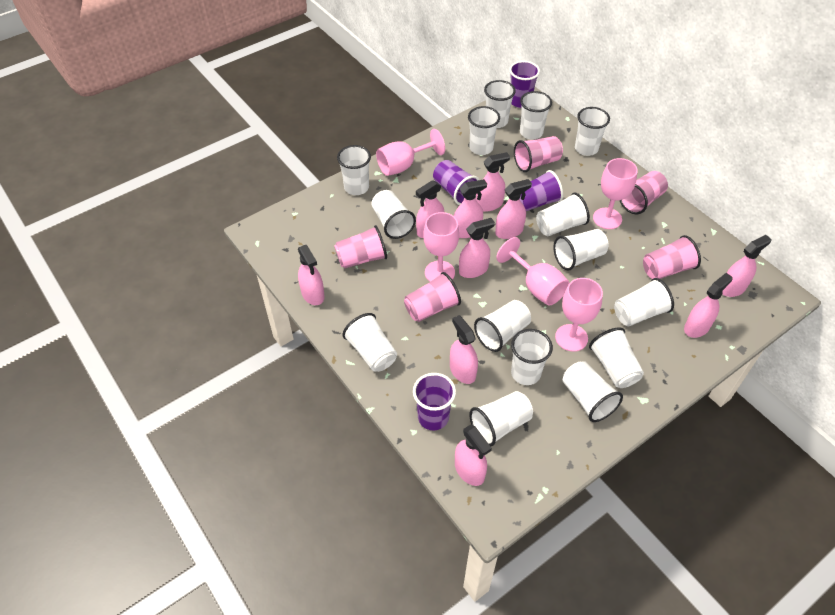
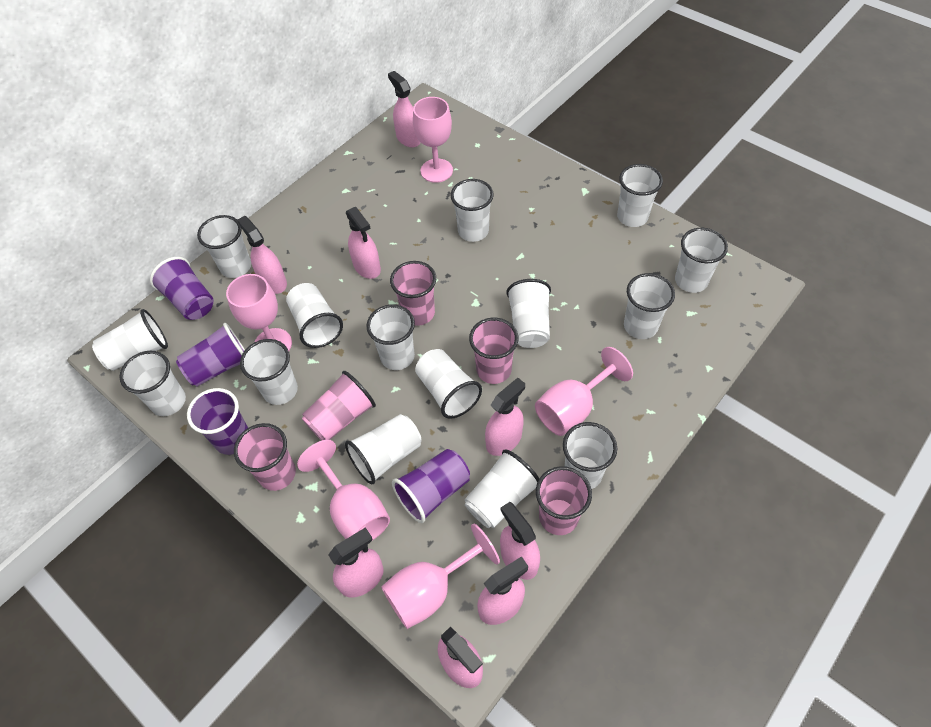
pink spray bottle: 10 -> 8

